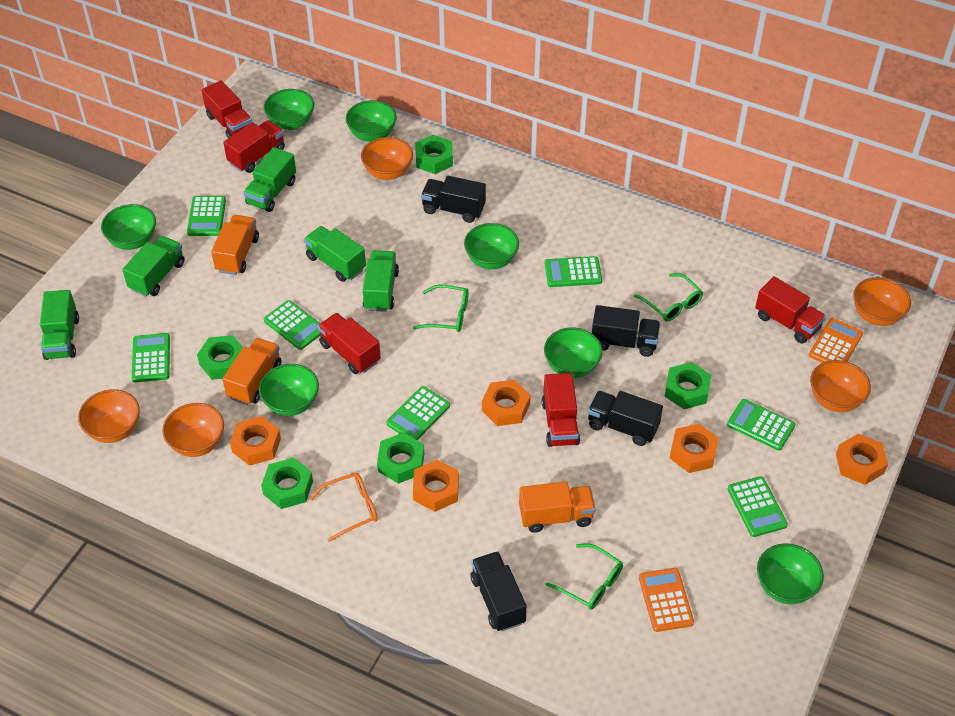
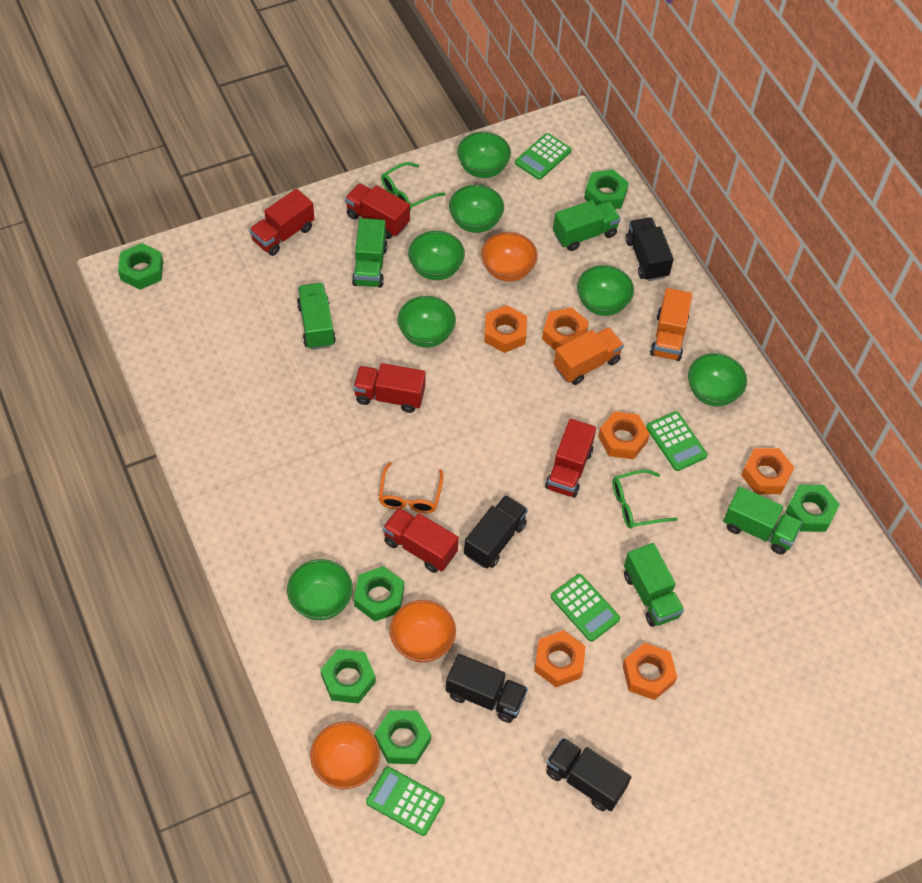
green calculator: 7 -> 4
green glasses: 3 -> 2
green nut: 5 -> 6
orange bowl: 5 -> 3
orange calculator: 2 -> 0
orange nut: 5 -> 6
orange truck: 3 -> 2

